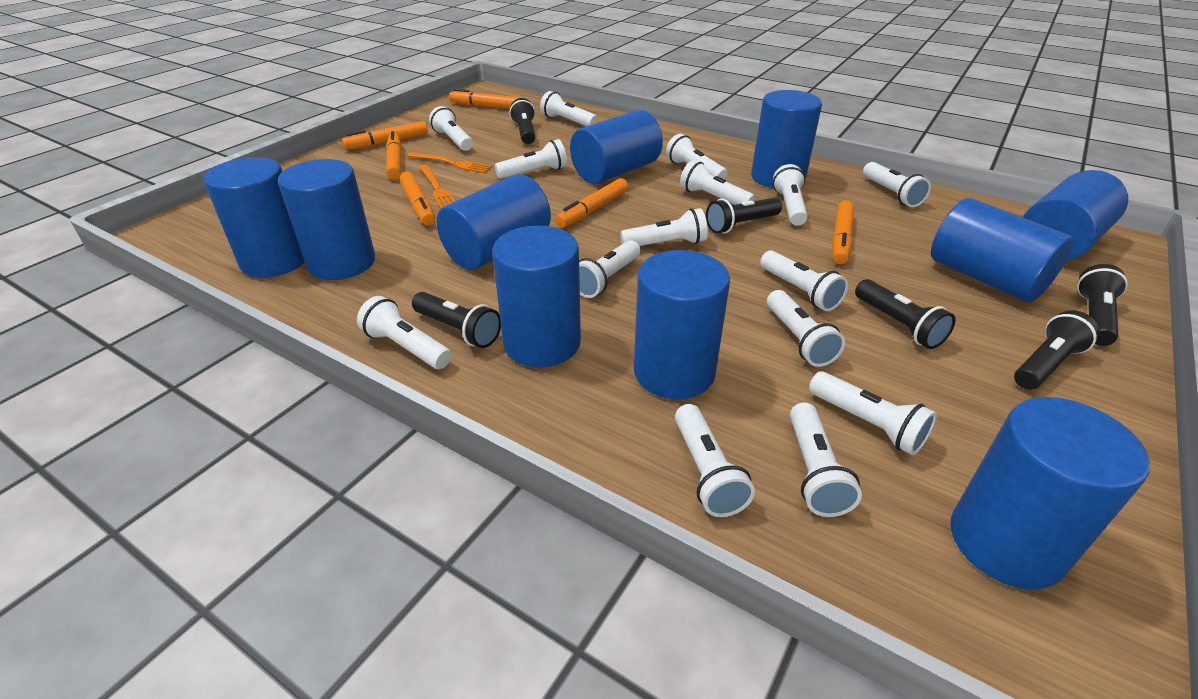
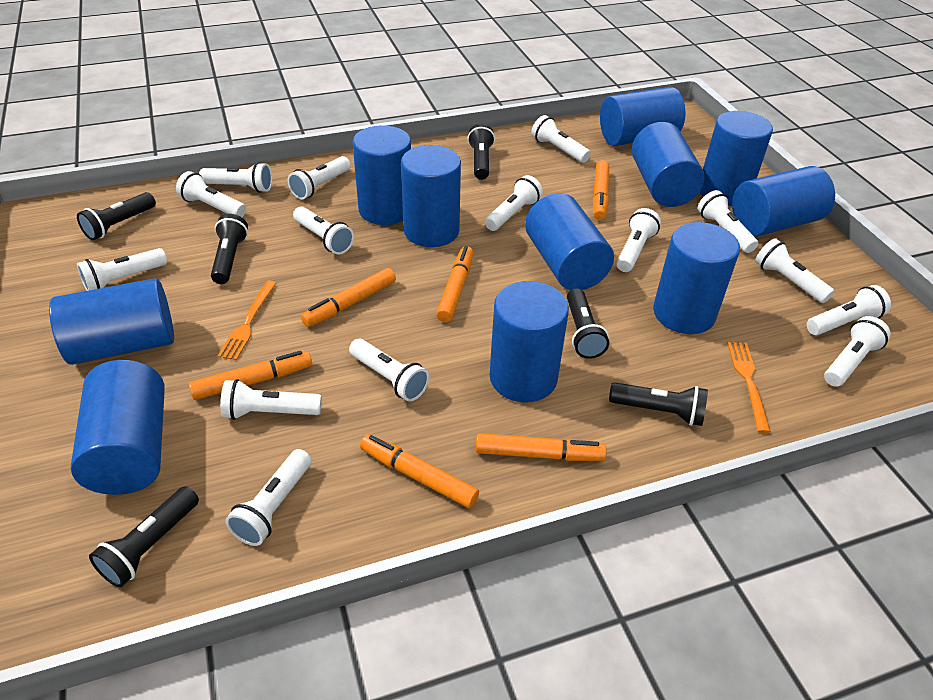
blue cylinder: 10 -> 11

